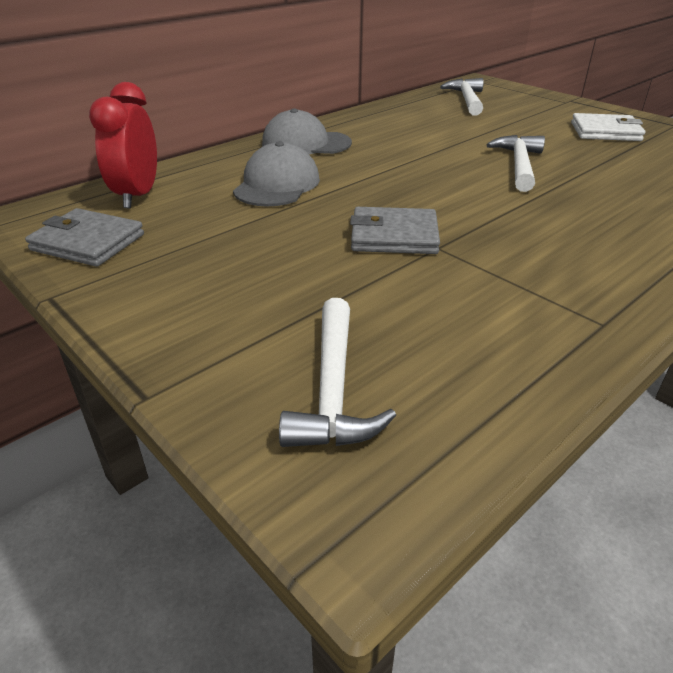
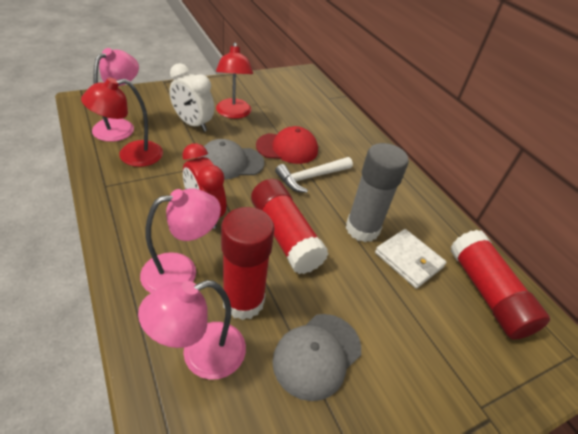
grey glue stick: 0 -> 1
grey wallet: 2 -> 0
pink lamp: 0 -> 3
red cap: 0 -> 1
red glue stick: 0 -> 3
red lamp: 0 -> 2
white clock: 0 -> 1
white hammer: 3 -> 1

